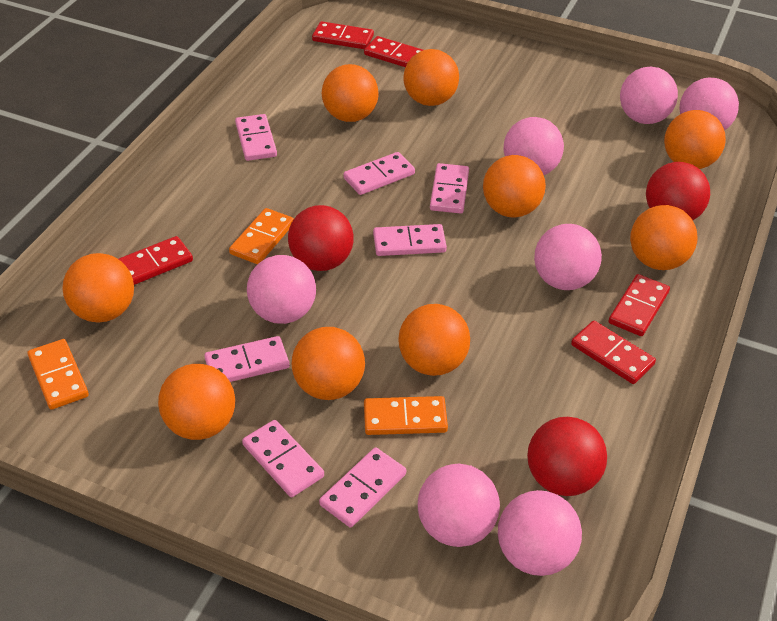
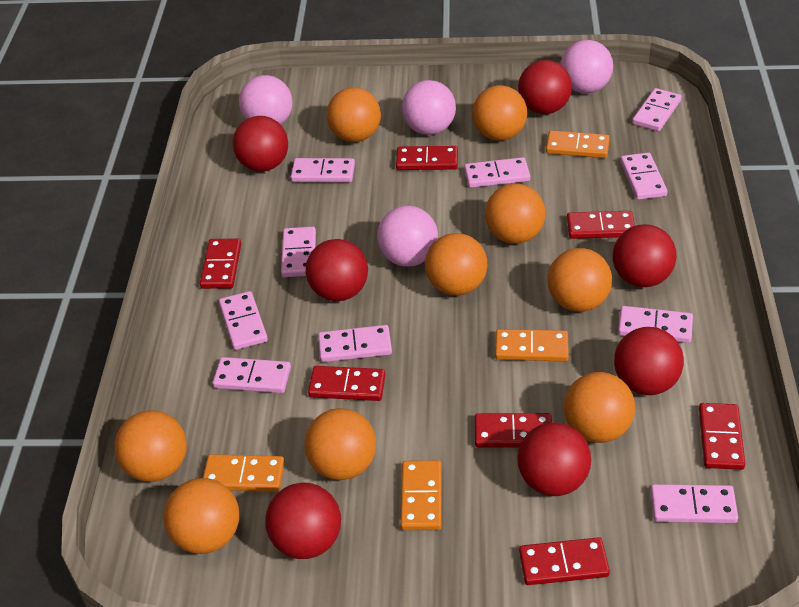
orange domino: 3 -> 4
pink ball: 7 -> 4
pink domino: 7 -> 10
red ball: 3 -> 7
red domino: 5 -> 7

